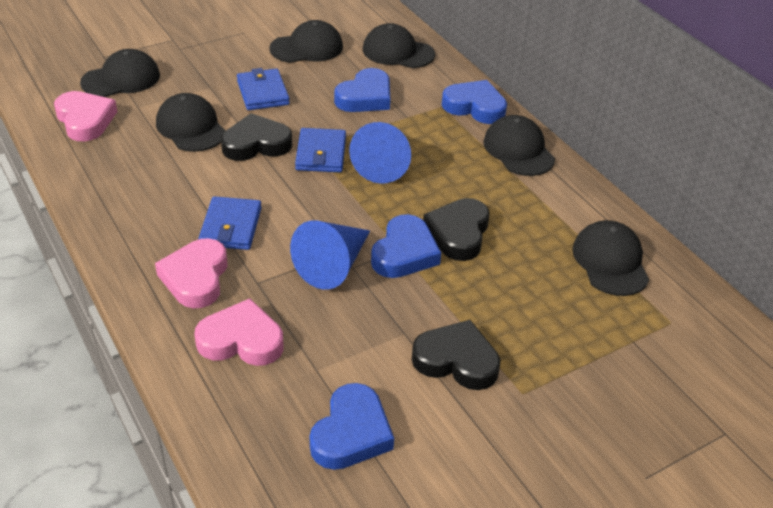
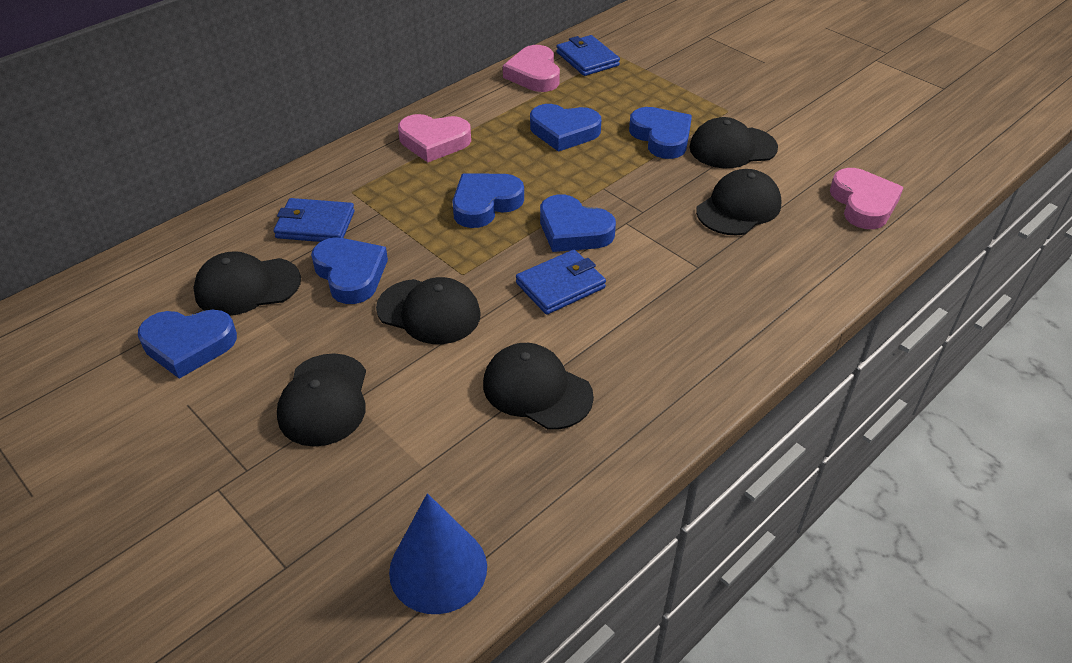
black heart: 3 -> 0
blue cone: 2 -> 1
blue heart: 4 -> 6

